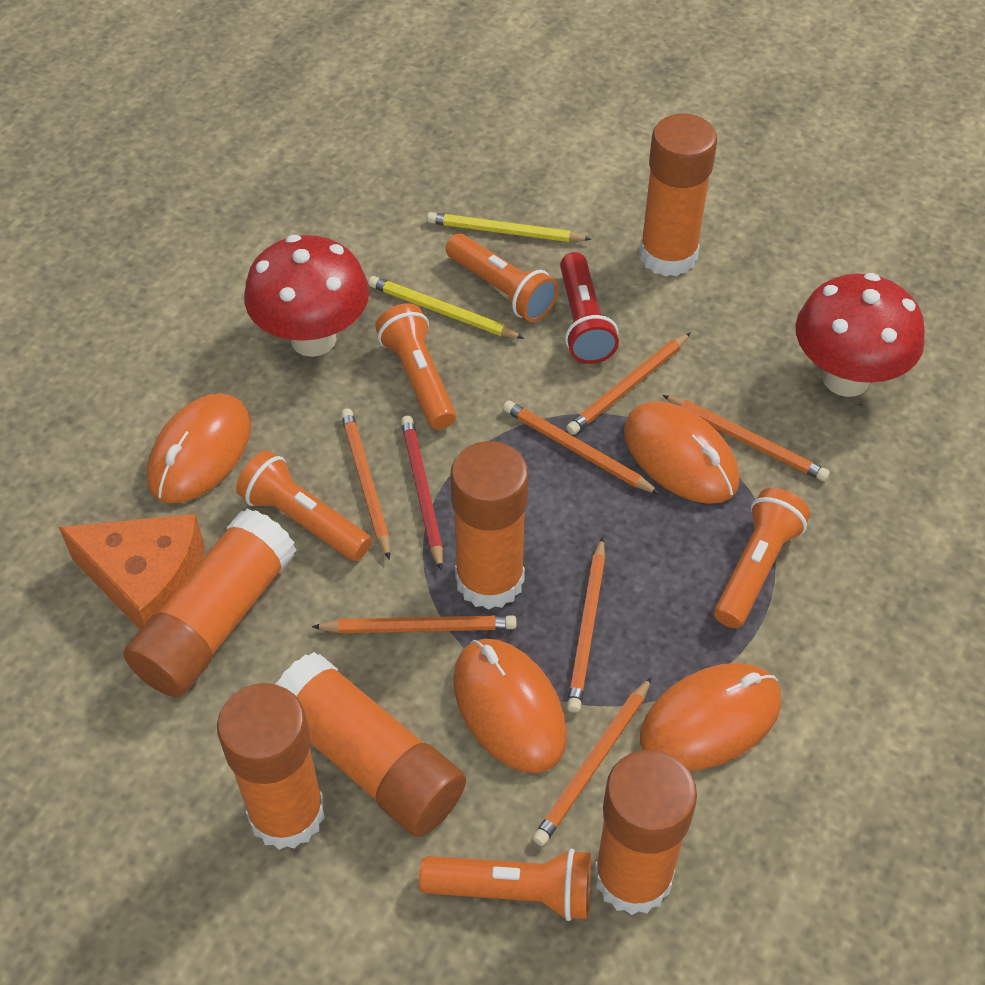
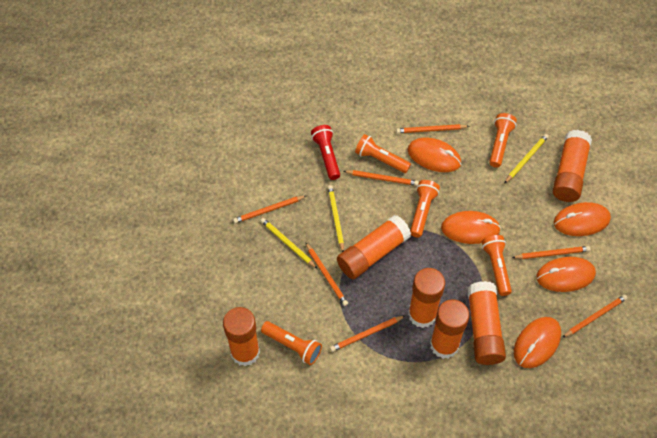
orange cheese: 1 -> 0
orange mouse: 4 -> 5
red mushroom: 2 -> 0
red pencil: 1 -> 0
yellow pencil: 2 -> 3

